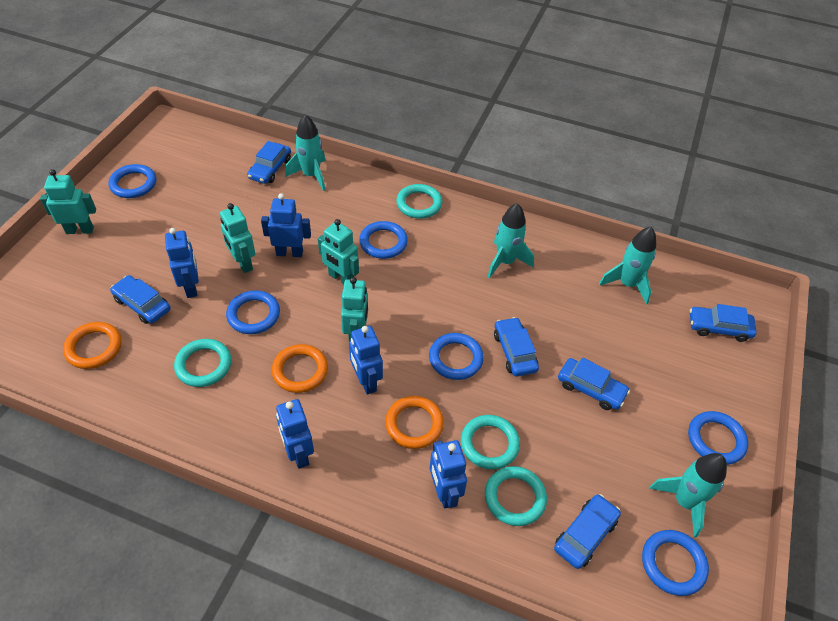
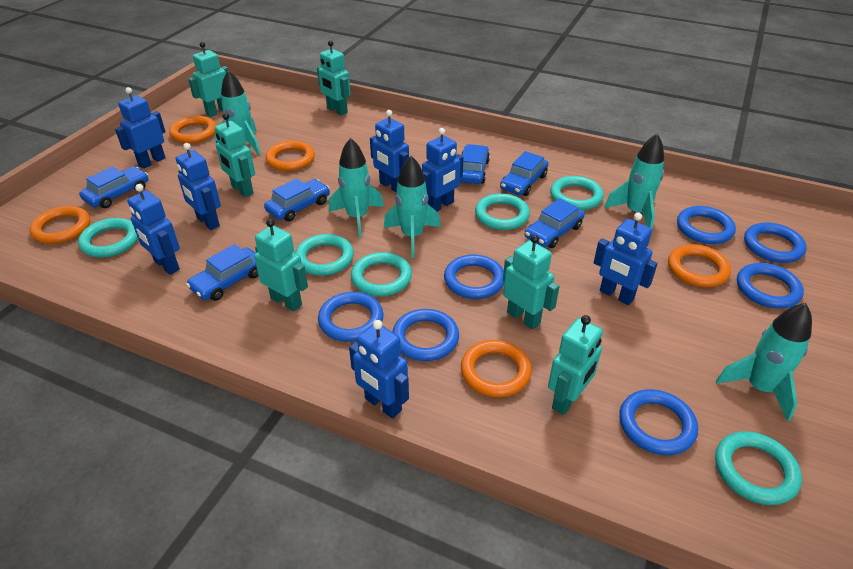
blue ring: 6 -> 7
blue robot: 5 -> 7
orange ring: 3 -> 5
turquoise ring: 4 -> 6
turquoise robot: 4 -> 6
turquoise rocket: 4 -> 5

